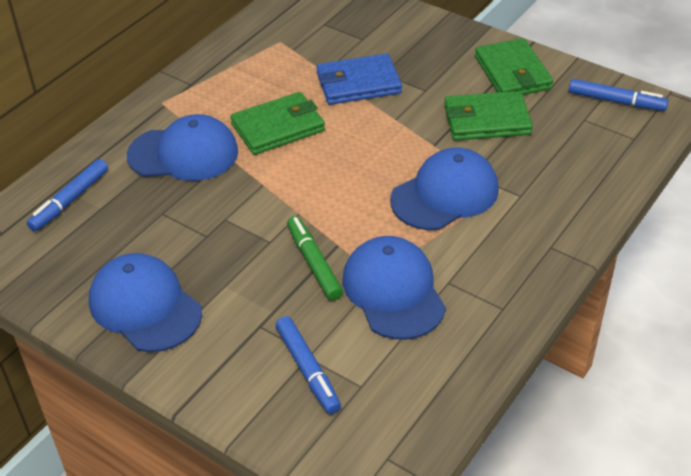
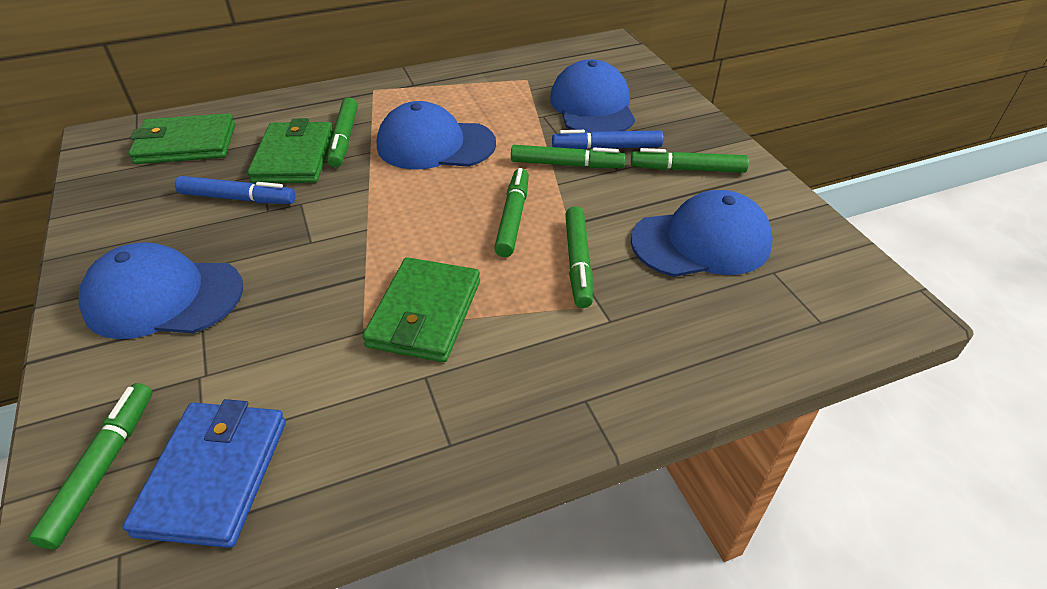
blue marker: 3 -> 2
green marker: 1 -> 6

